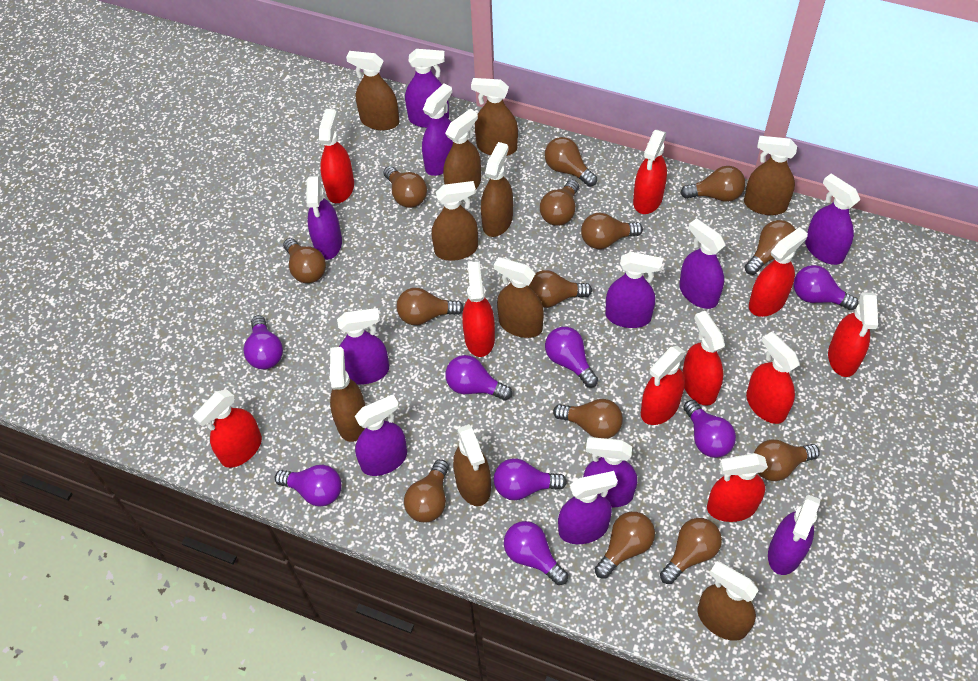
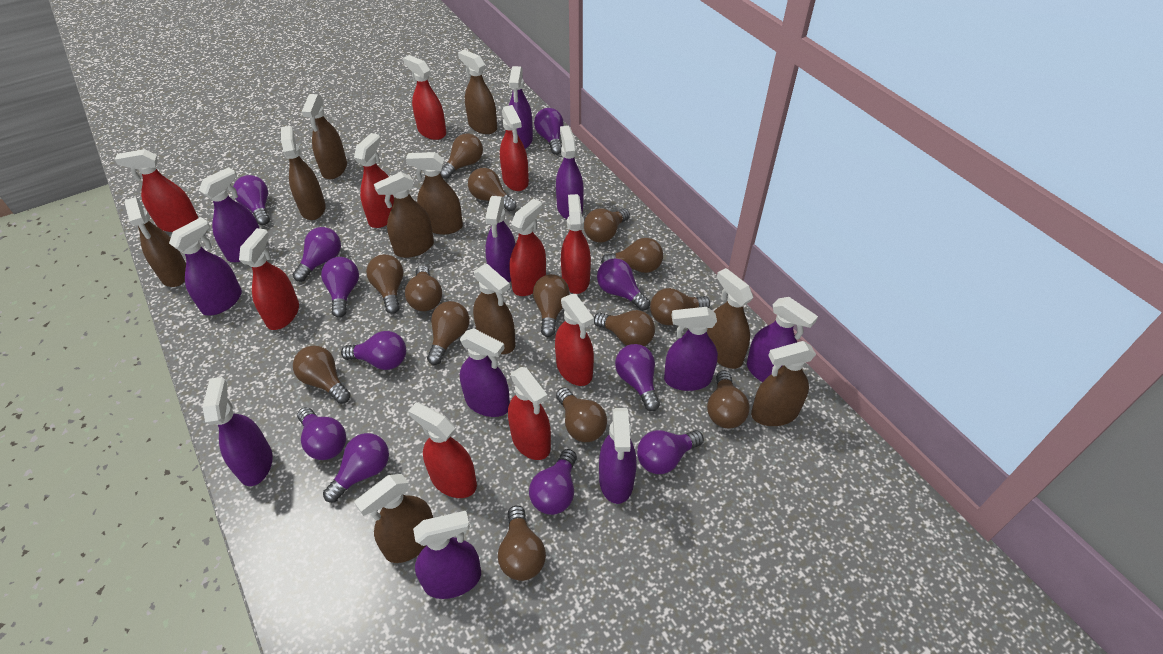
purple light bulb: 8 -> 11

